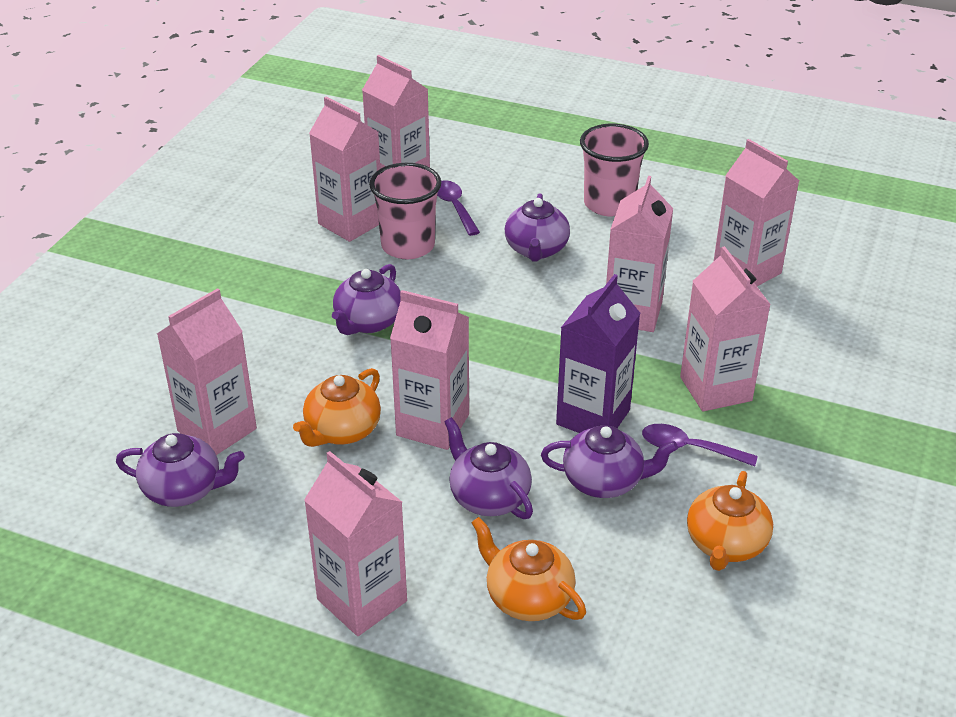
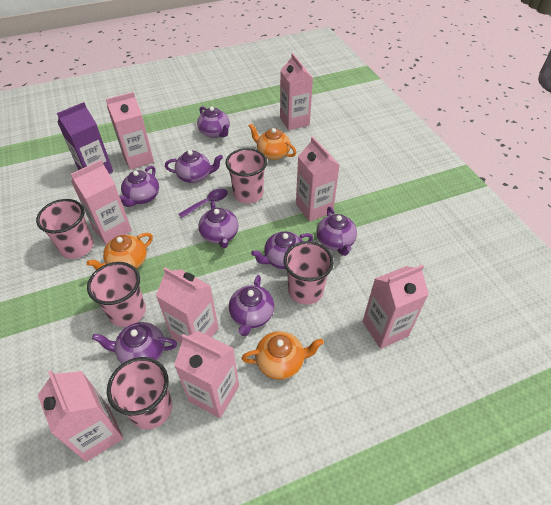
pink cup: 2 -> 5
purple spoon: 2 -> 1
purple teapot: 5 -> 8

